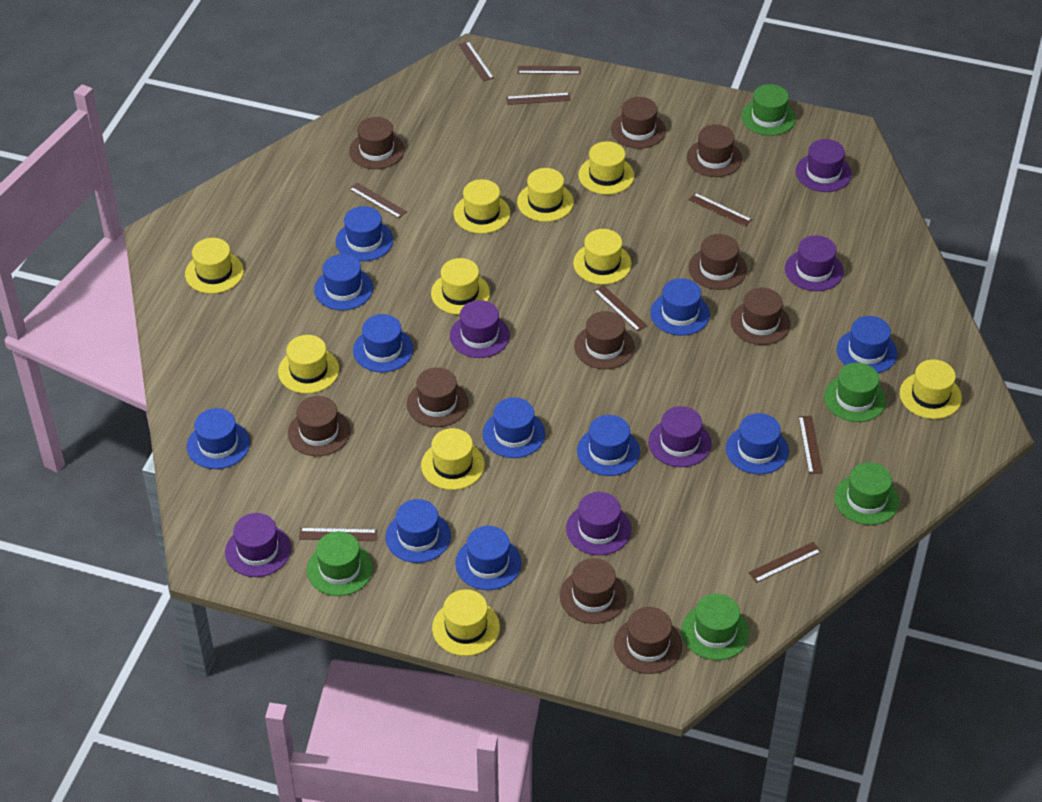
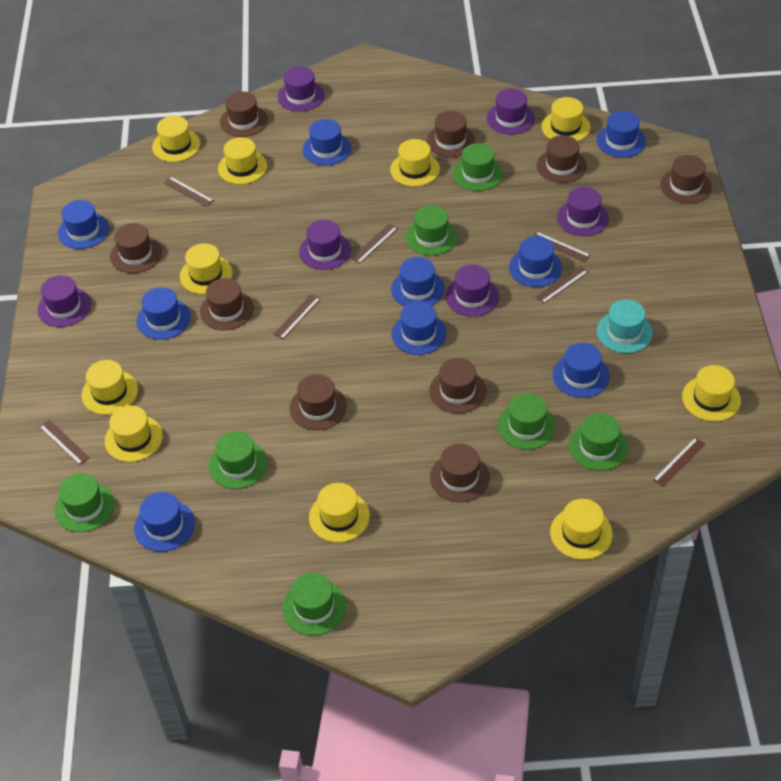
blue hat: 11 -> 9
brown hat: 10 -> 9
brown ruler: 9 -> 7
green hat: 5 -> 7
turquoise hat: 0 -> 1

